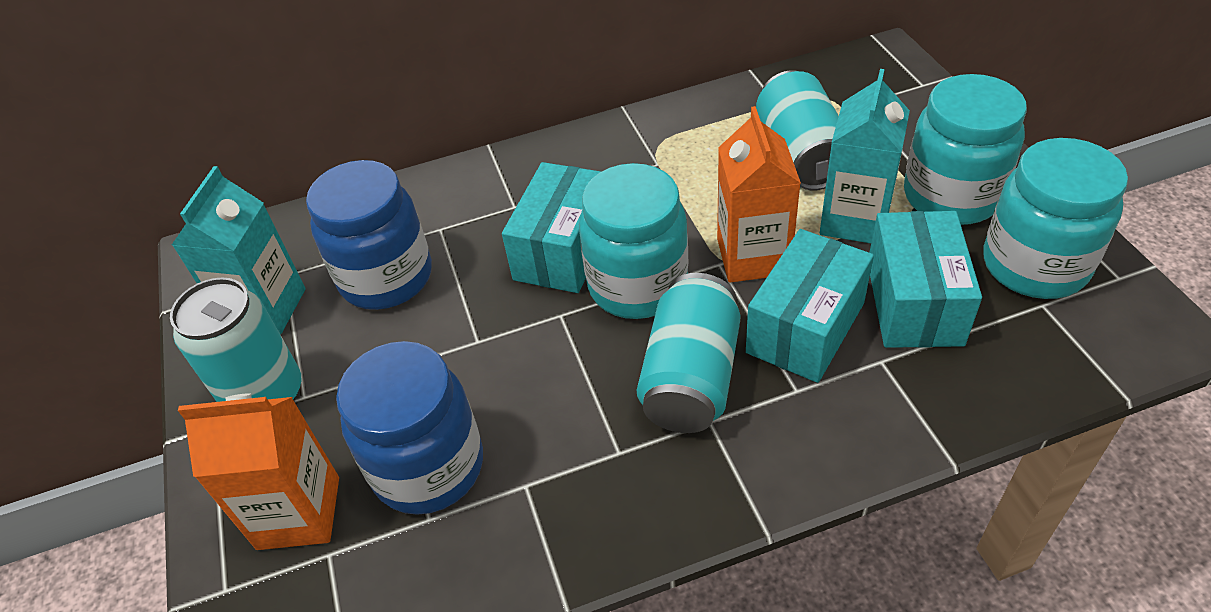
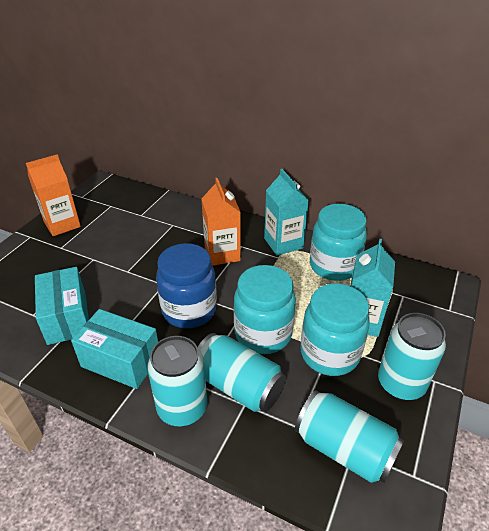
blue jar: 2 -> 1
turquoise box: 3 -> 2
turquoise can: 3 -> 4

